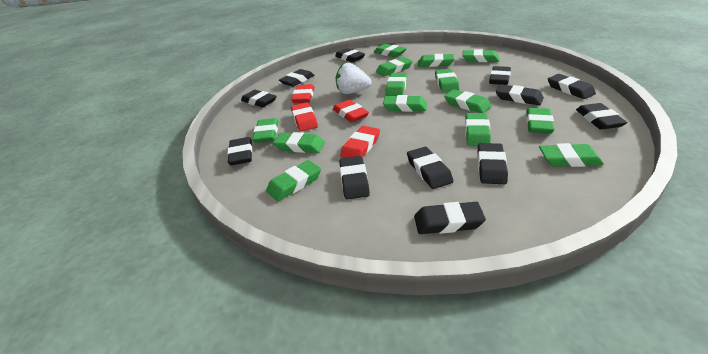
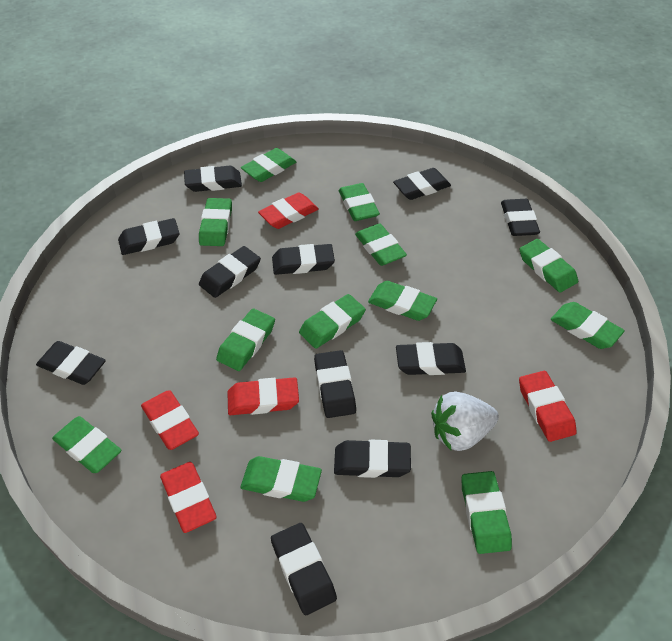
black eraser: 12 -> 11
green eraser: 14 -> 12
red eraser: 4 -> 5

